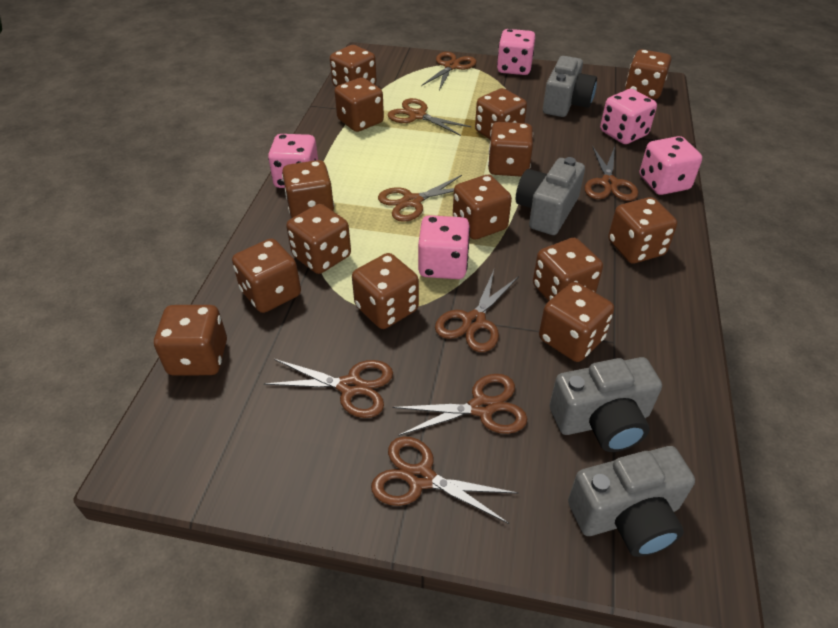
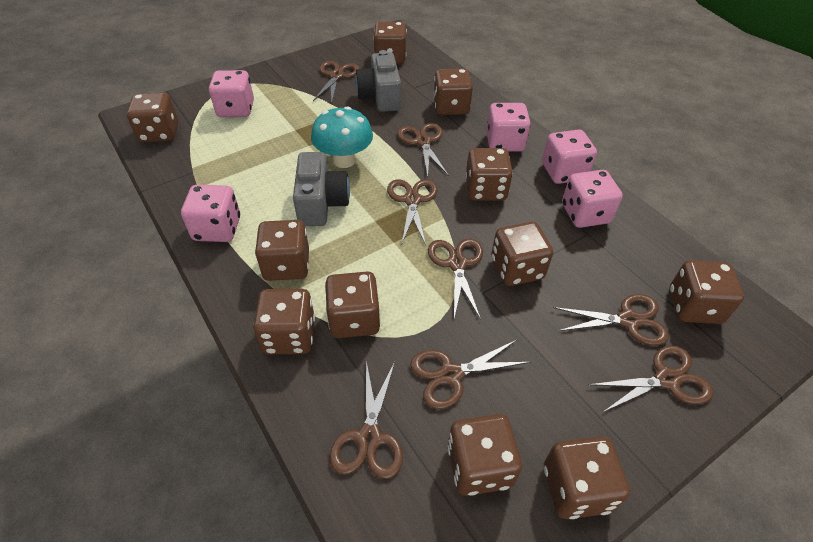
brown dice: 14 -> 11
grey camera: 4 -> 2
turquoise mushroom: 0 -> 1

